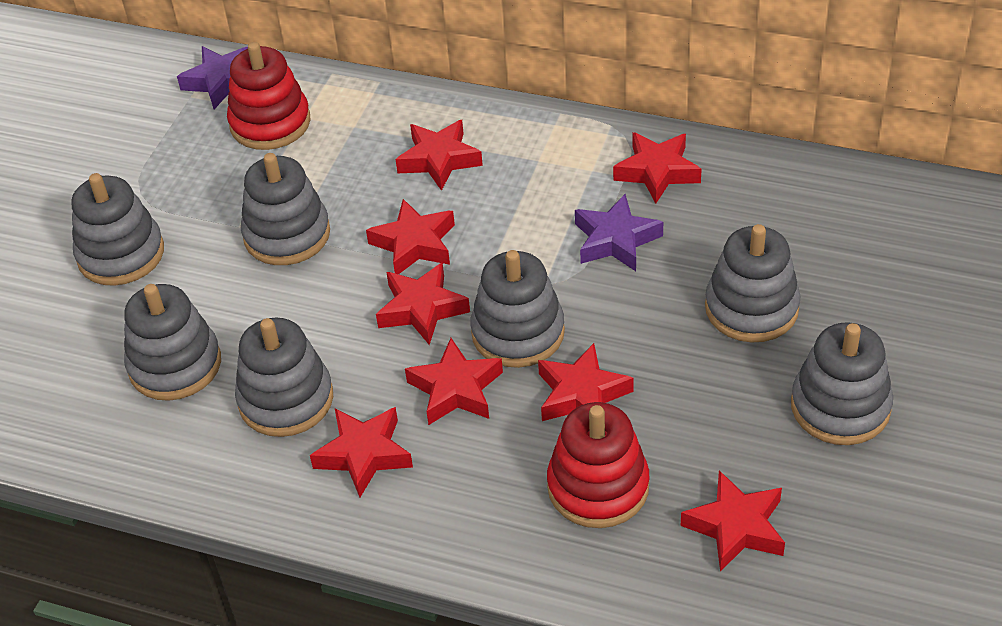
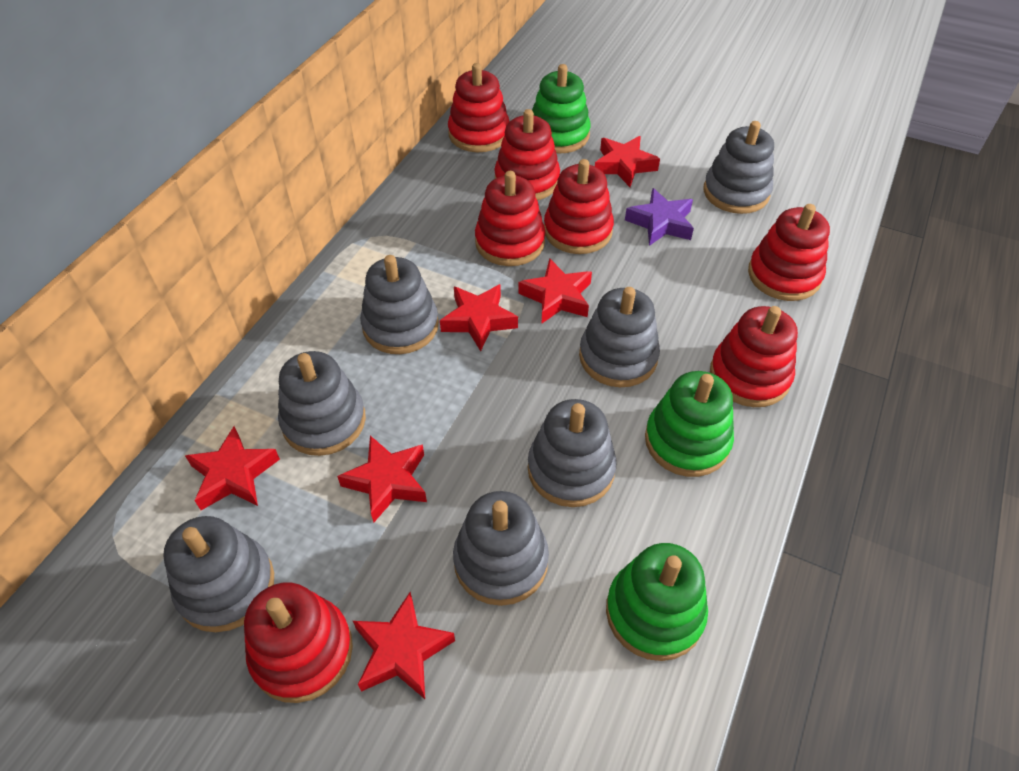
green stacking toy: 0 -> 3
purple star: 2 -> 1
red stacking toy: 2 -> 7
red star: 8 -> 6

